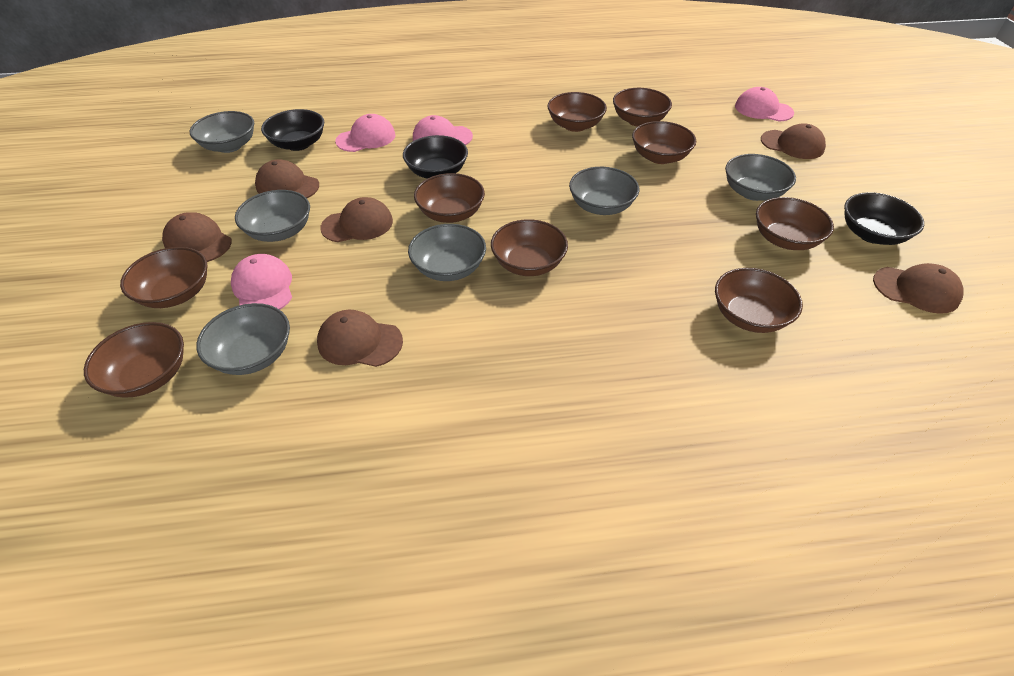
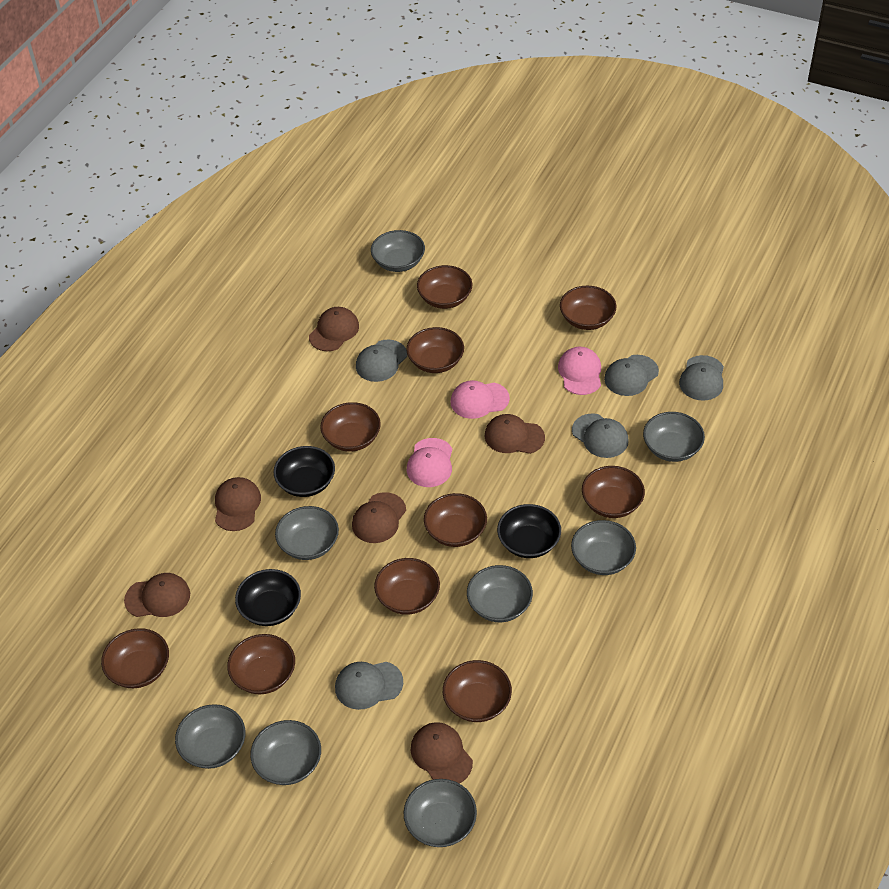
brown bowl: 9 -> 10
grey bowl: 6 -> 8
grey cap: 0 -> 5
pink cap: 4 -> 3

